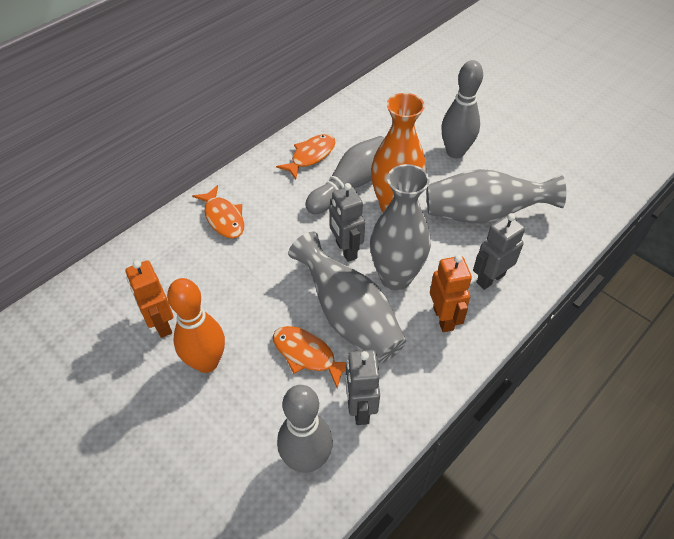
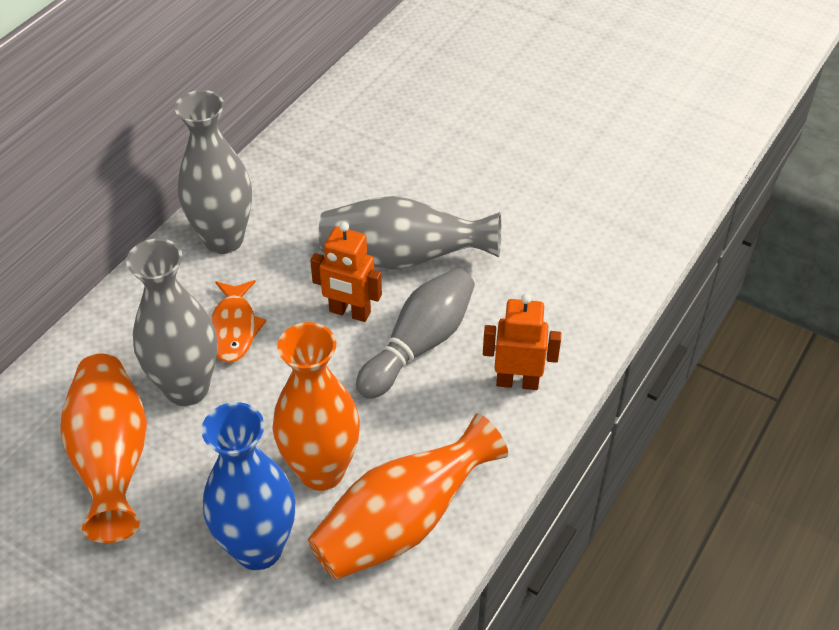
blue vase: 0 -> 1
grey bowling pin: 3 -> 1
grey robot: 3 -> 0
orange bowling pin: 1 -> 0
orange fish: 3 -> 1
orange vase: 1 -> 3

